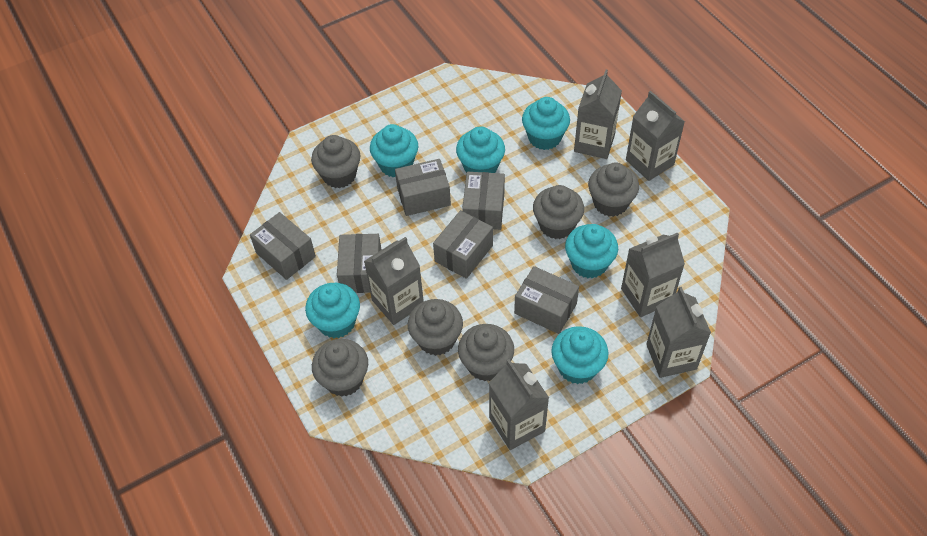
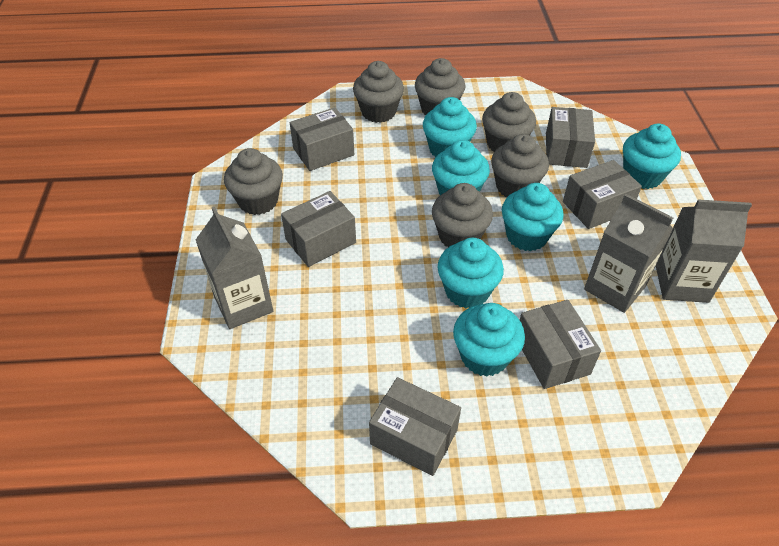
grey carton: 6 -> 3

